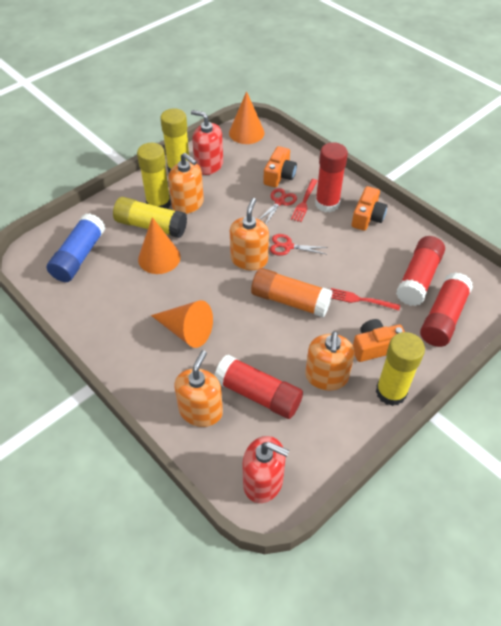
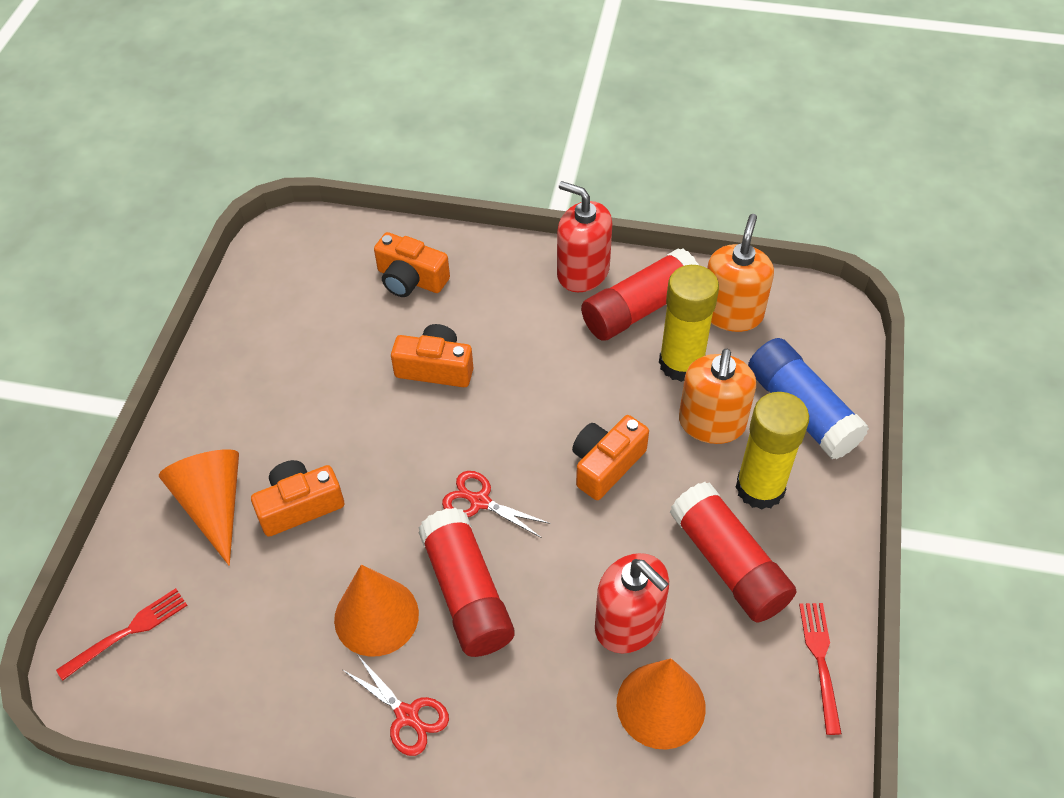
orange camera: 3 -> 4
orange glue stick: 1 -> 0
orange soap dispenser: 4 -> 2
red glue stick: 4 -> 3
yellow glue stick: 4 -> 2

